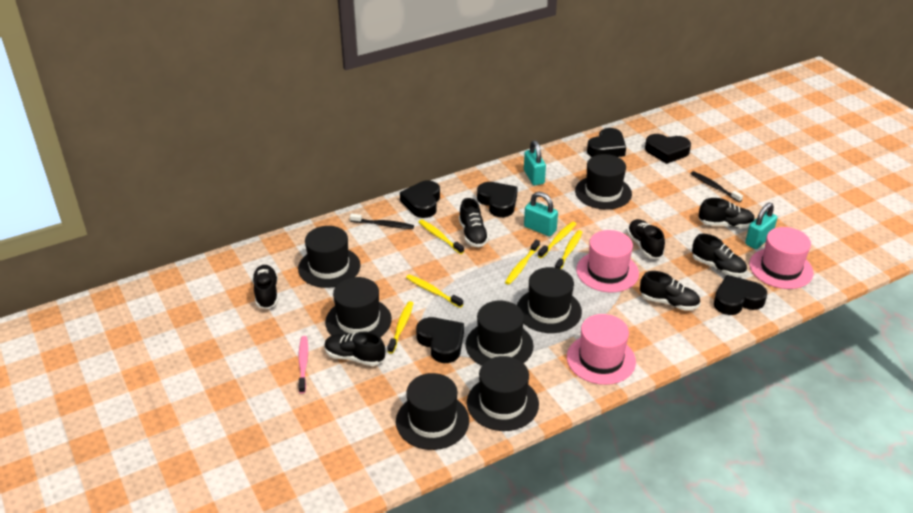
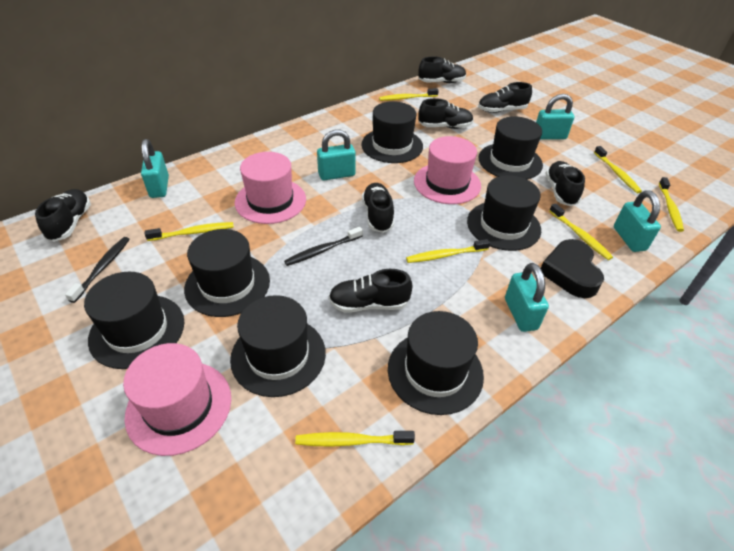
black heart: 6 -> 1
pink toothbrush: 1 -> 0
turquoise padlock: 3 -> 5
yellow toothbrush: 6 -> 7

